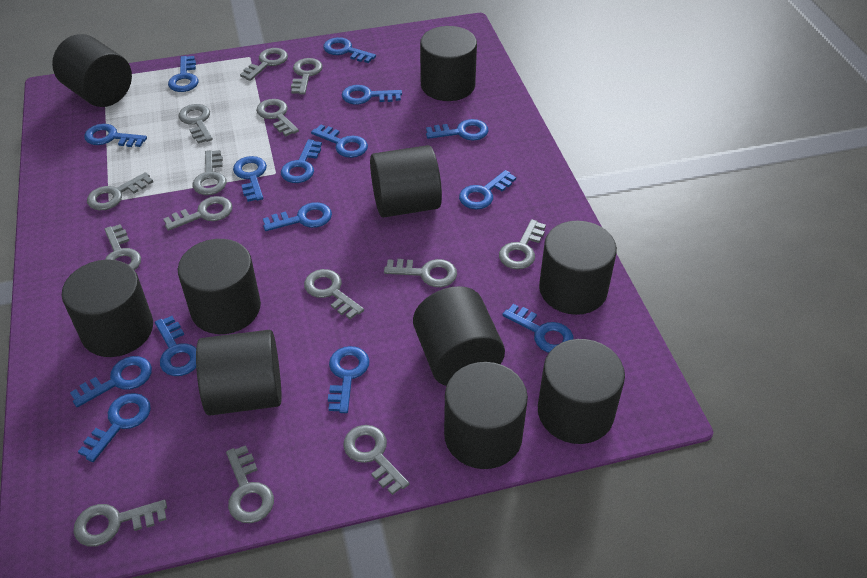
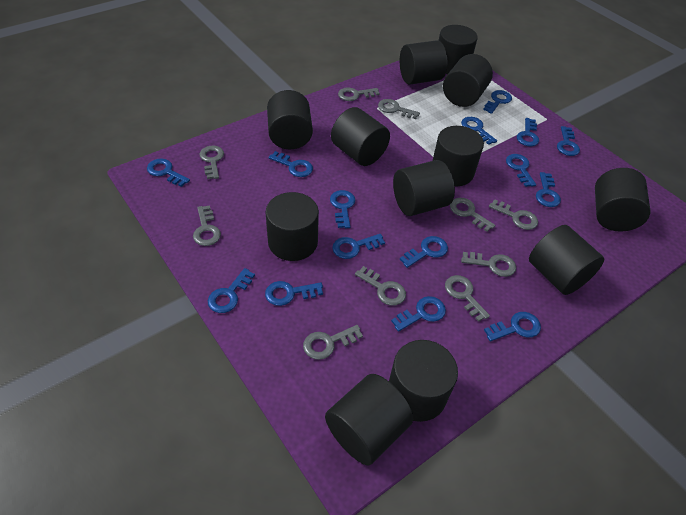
black cylinder: 10 -> 12
grey key: 14 -> 10

